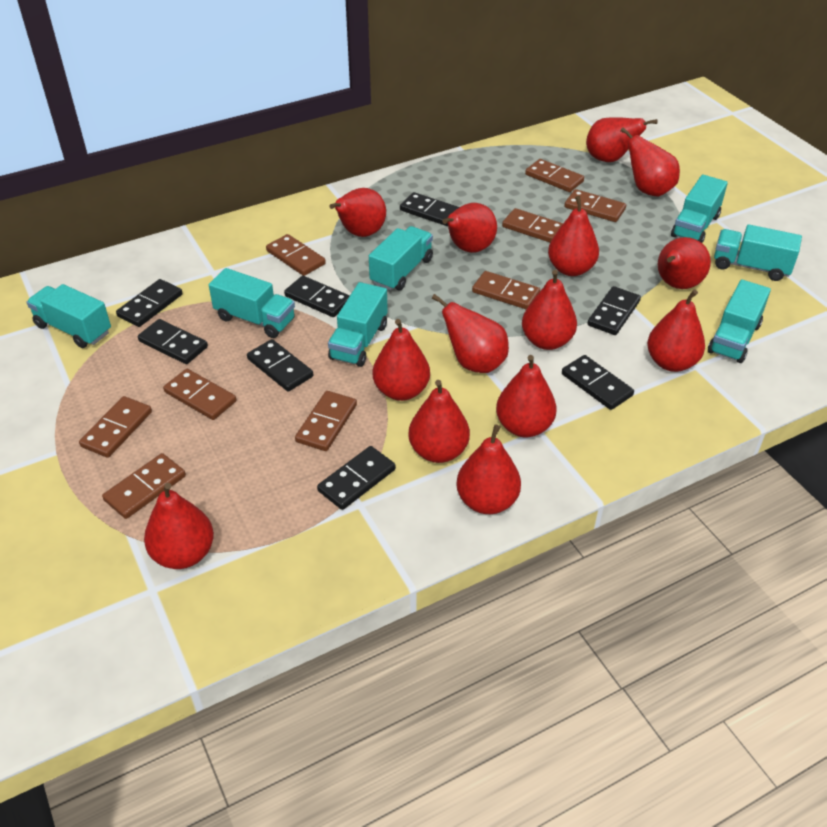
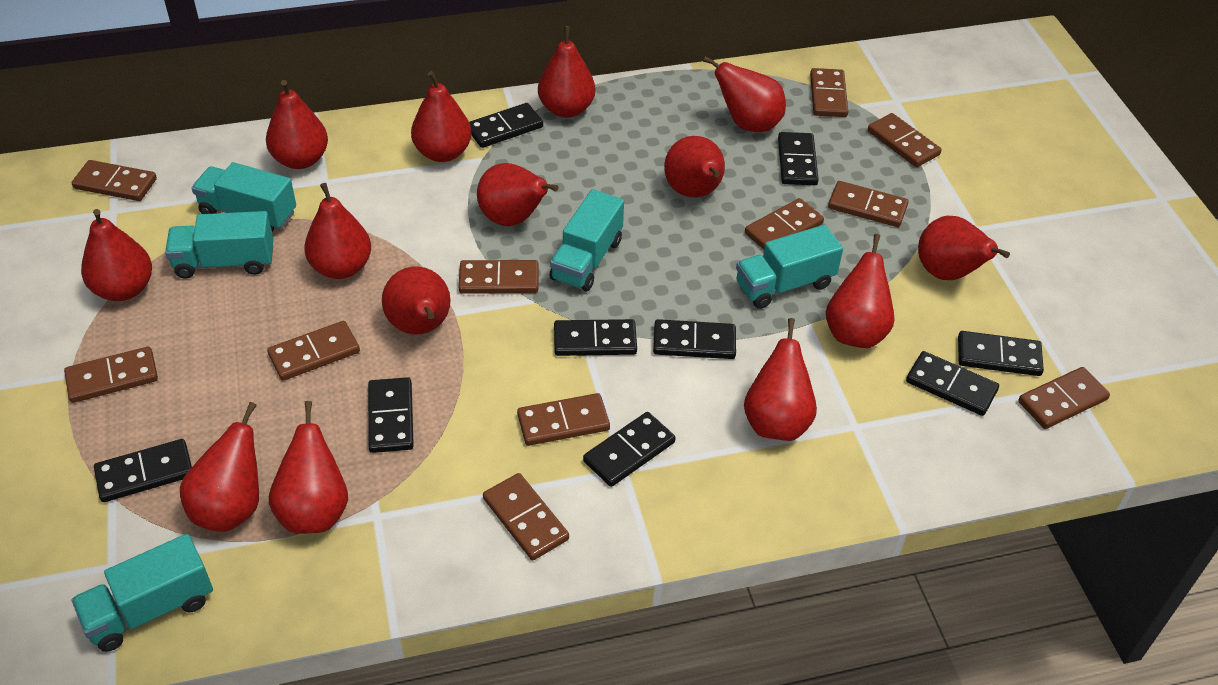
black domino: 8 -> 9
brown domino: 9 -> 11
turquoise truck: 7 -> 5

